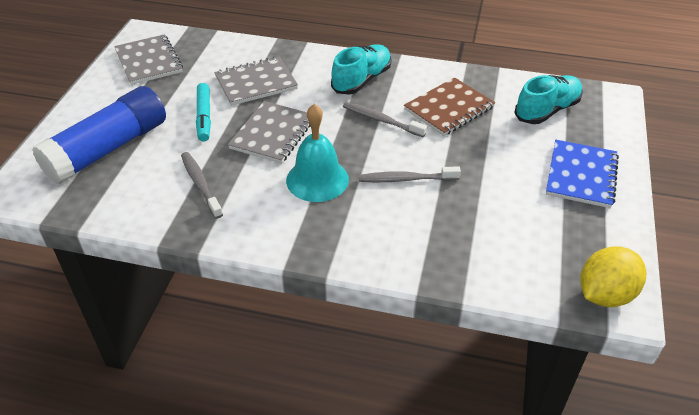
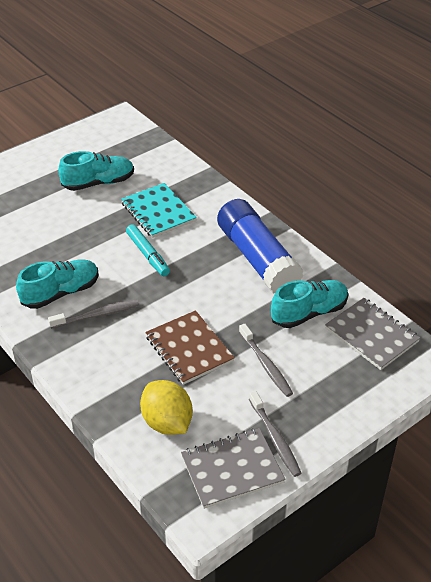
blue notebook: 1 -> 0
grey notebook: 3 -> 2
turquoise bell: 1 -> 0
turquoise notebook: 0 -> 1
turquoise shoe: 2 -> 3

